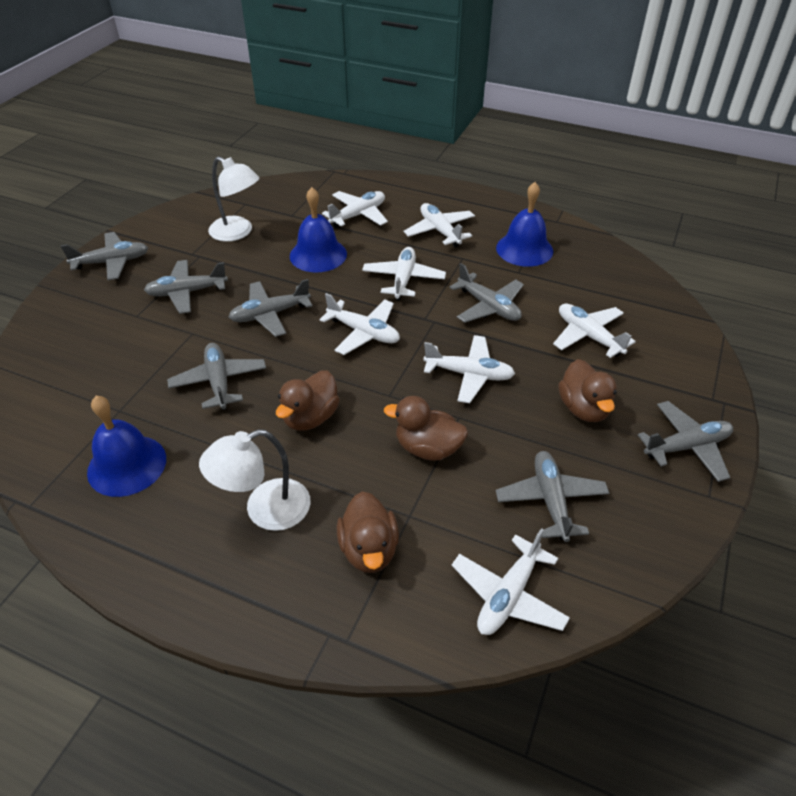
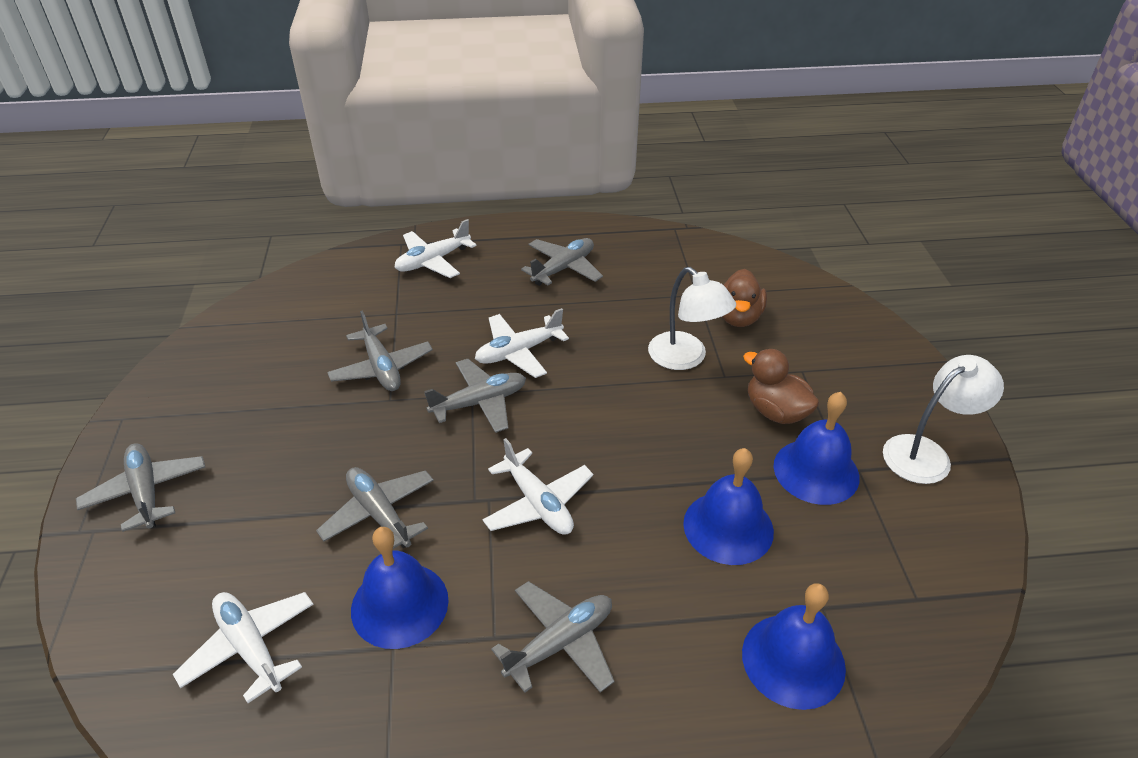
blue bell: 3 -> 4
brown duck: 4 -> 2
grey plane: 7 -> 6
white plane: 7 -> 4

